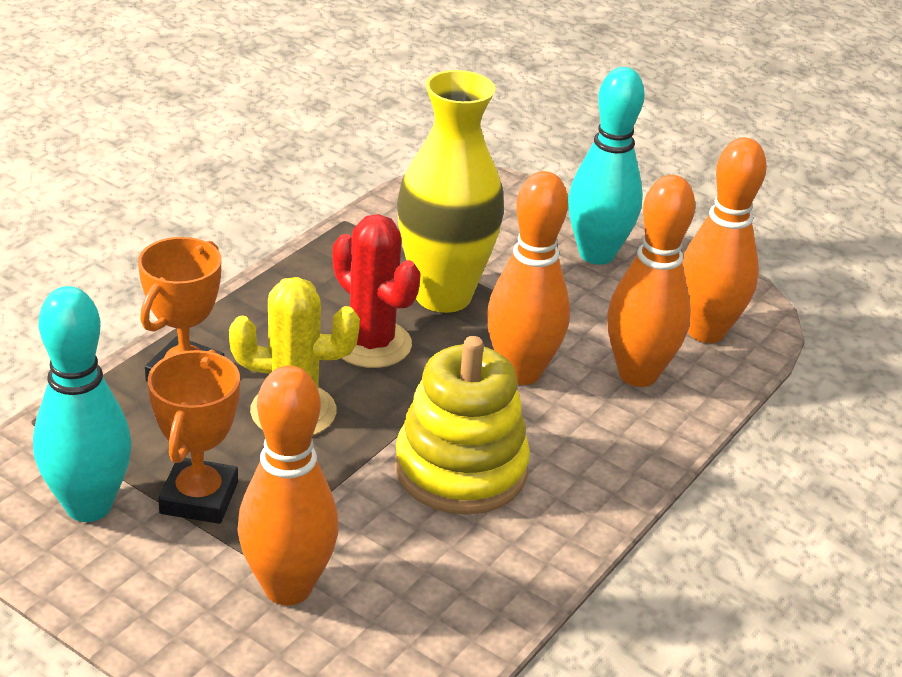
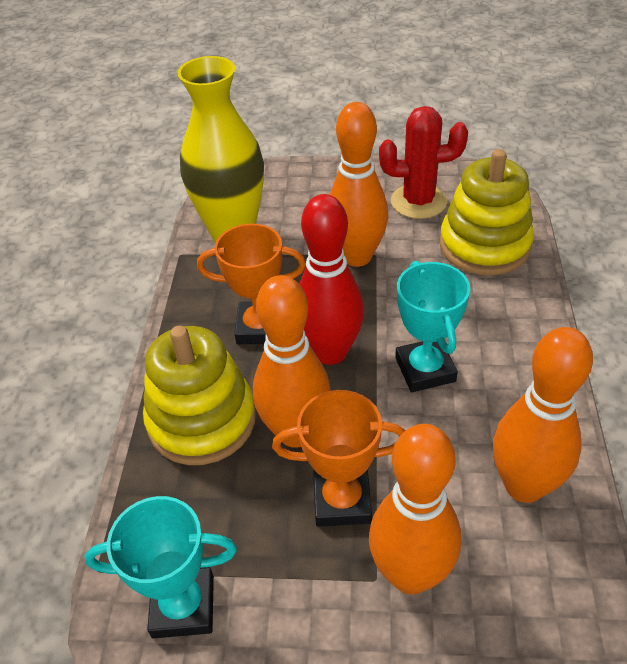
red bowling pin: 0 -> 1
turquoise bowling pin: 2 -> 0
turquoise trophy: 0 -> 2
yellow cactus: 1 -> 0
yellow stacking toy: 1 -> 2

